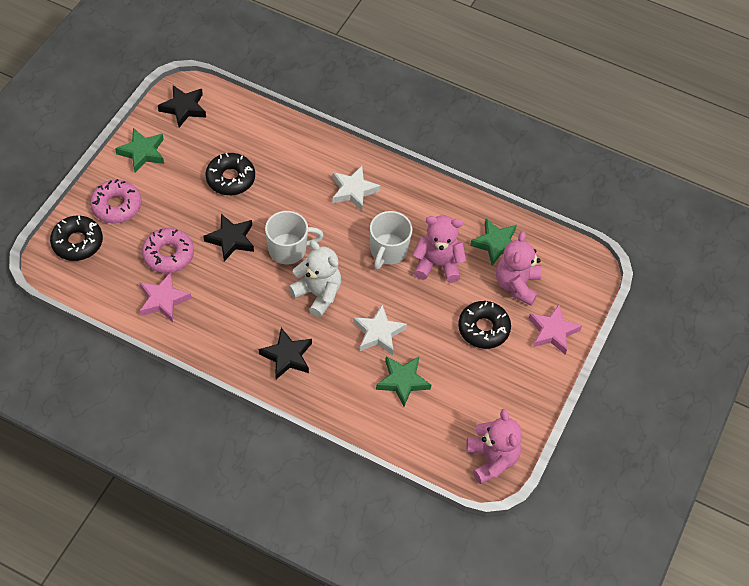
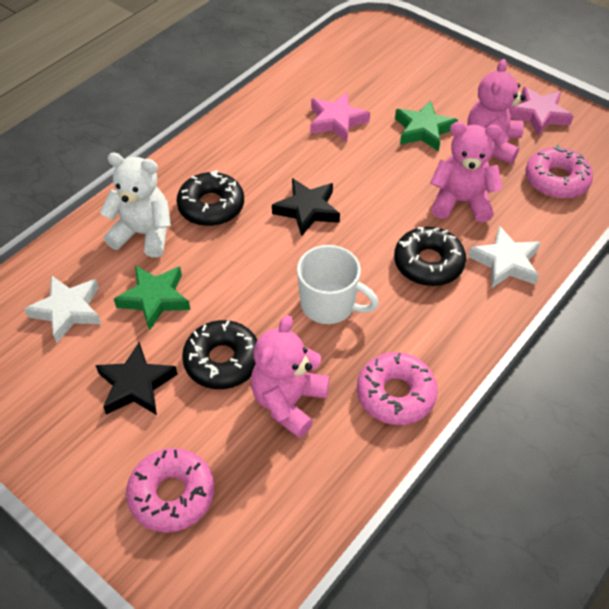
black star: 3 -> 2
green star: 3 -> 2
pink donut: 2 -> 3
white mug: 2 -> 1

